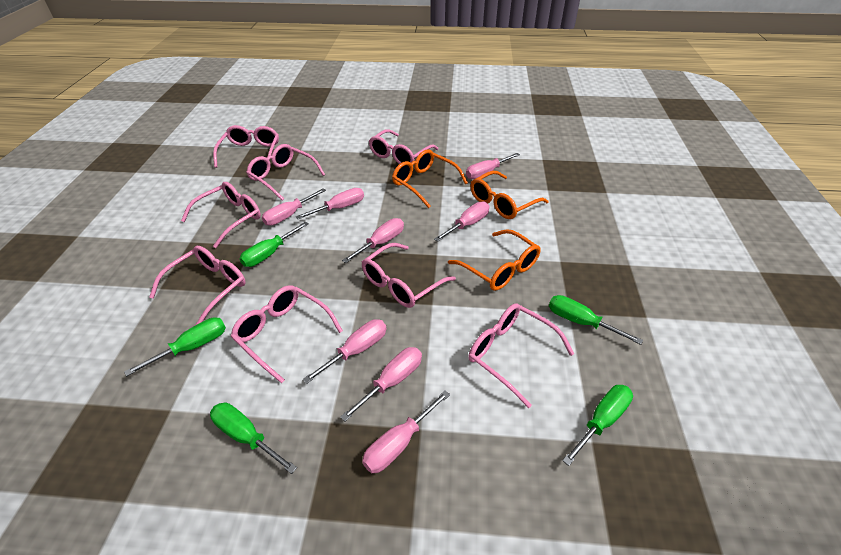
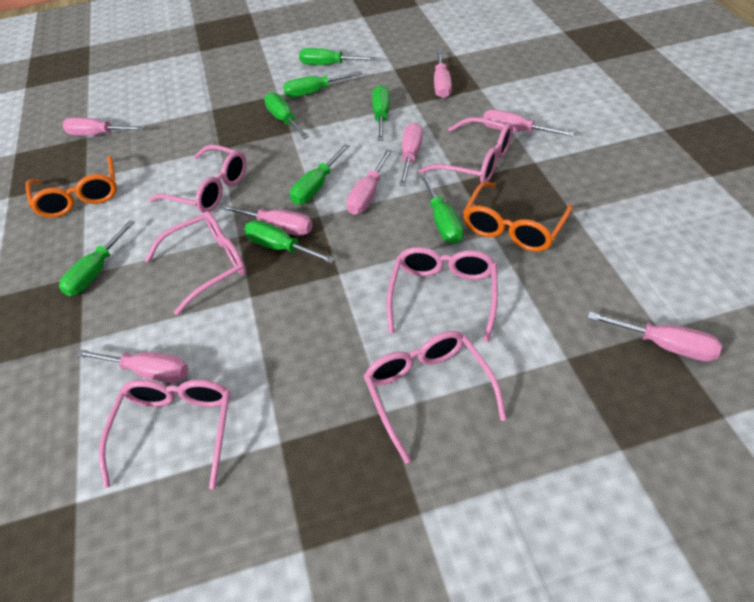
green screwdriver: 5 -> 8
orange glasses: 3 -> 2
pink glasses: 8 -> 6

